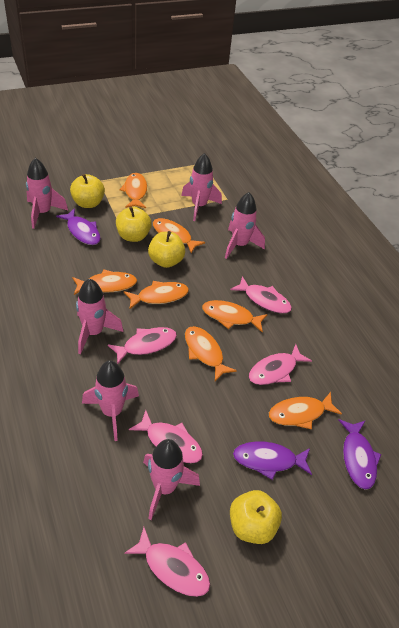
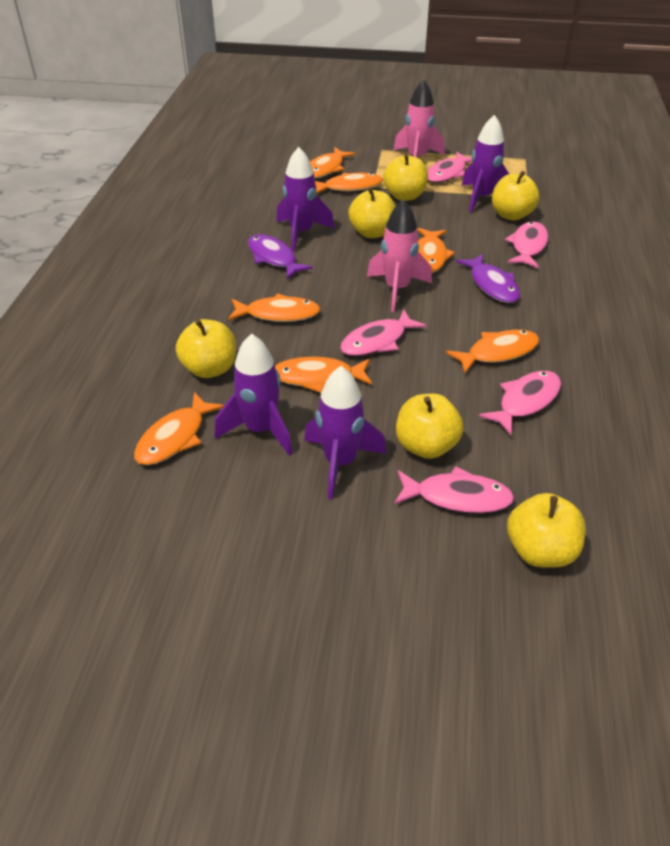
pink rocket: 6 -> 2
purple fish: 3 -> 2
purple rocket: 0 -> 4
yellow apple: 4 -> 6

